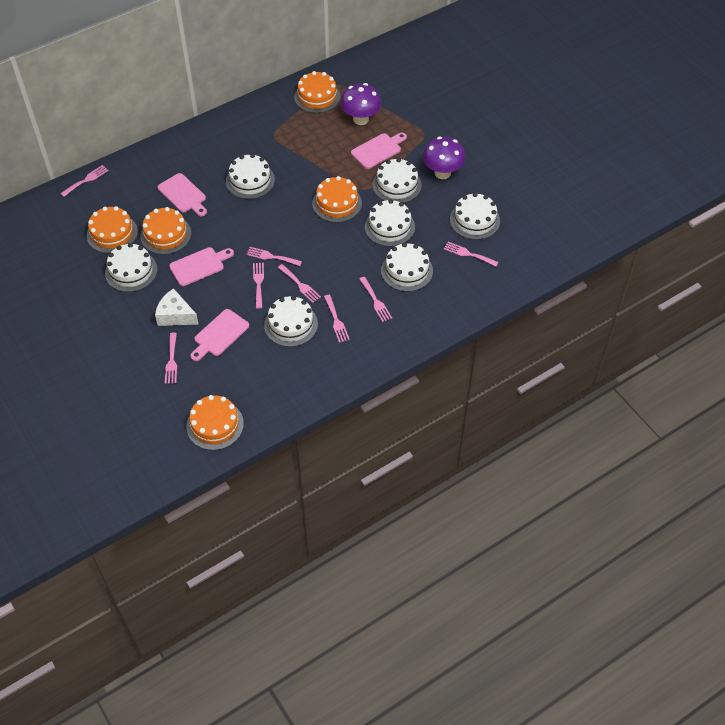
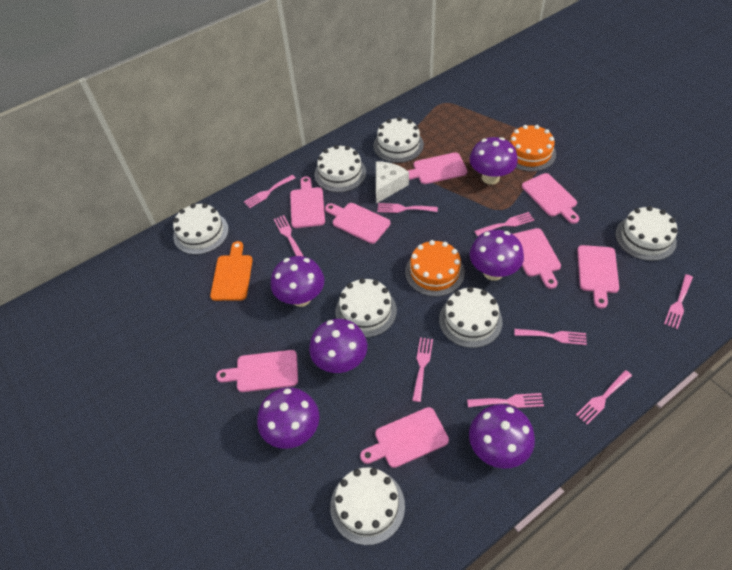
orange cake: 5 -> 2
orange cutting board: 0 -> 1
pink cutting board: 4 -> 8
pink fork: 8 -> 9
purple mushroom: 2 -> 6

